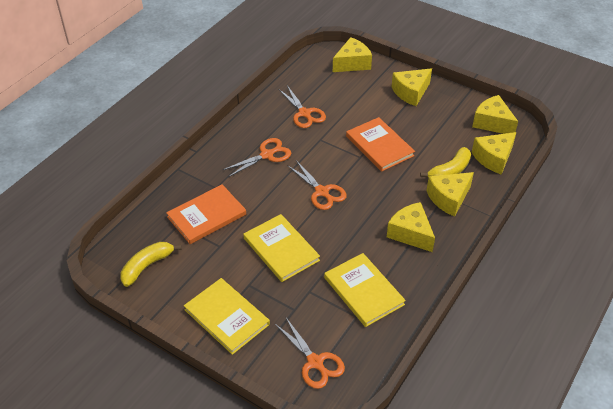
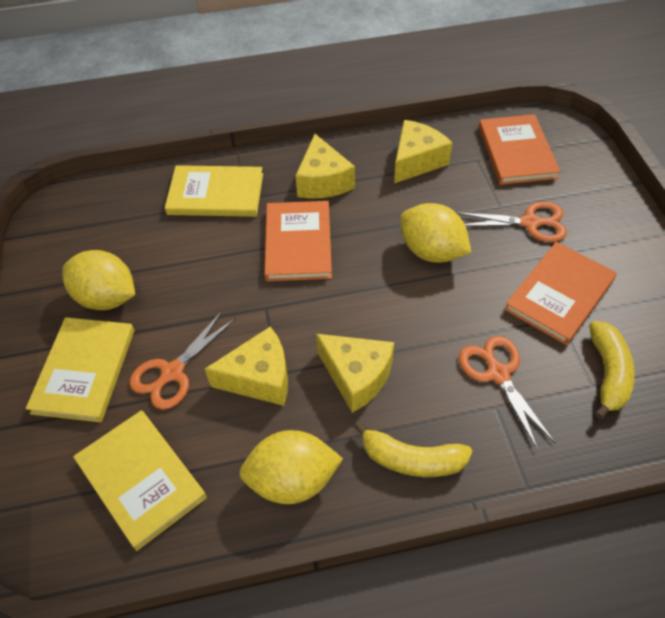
orange book: 2 -> 3
orange scissors: 4 -> 3
yellow cheese: 6 -> 4
yellow lemon: 0 -> 3

